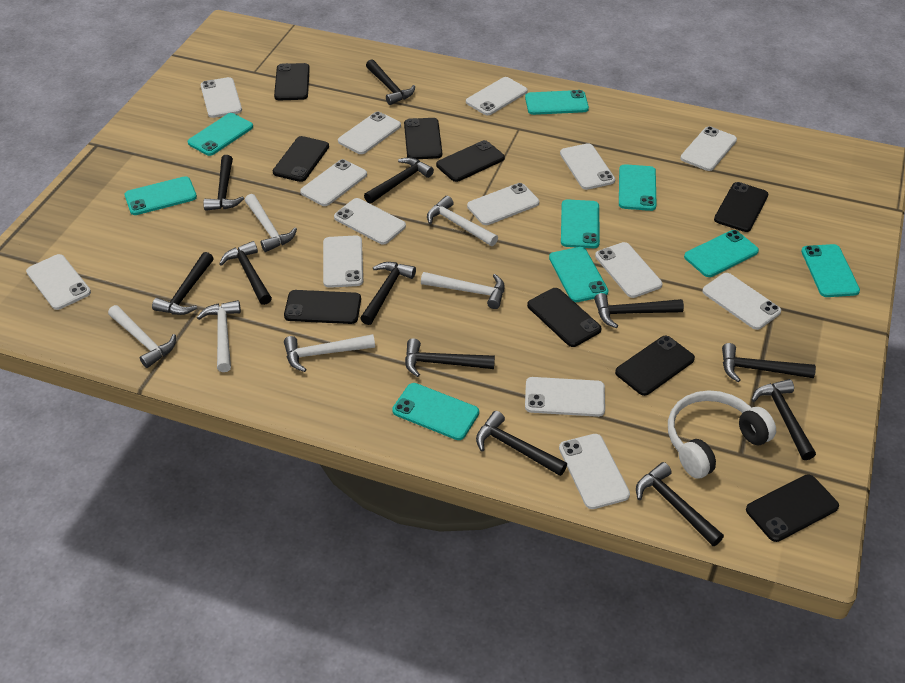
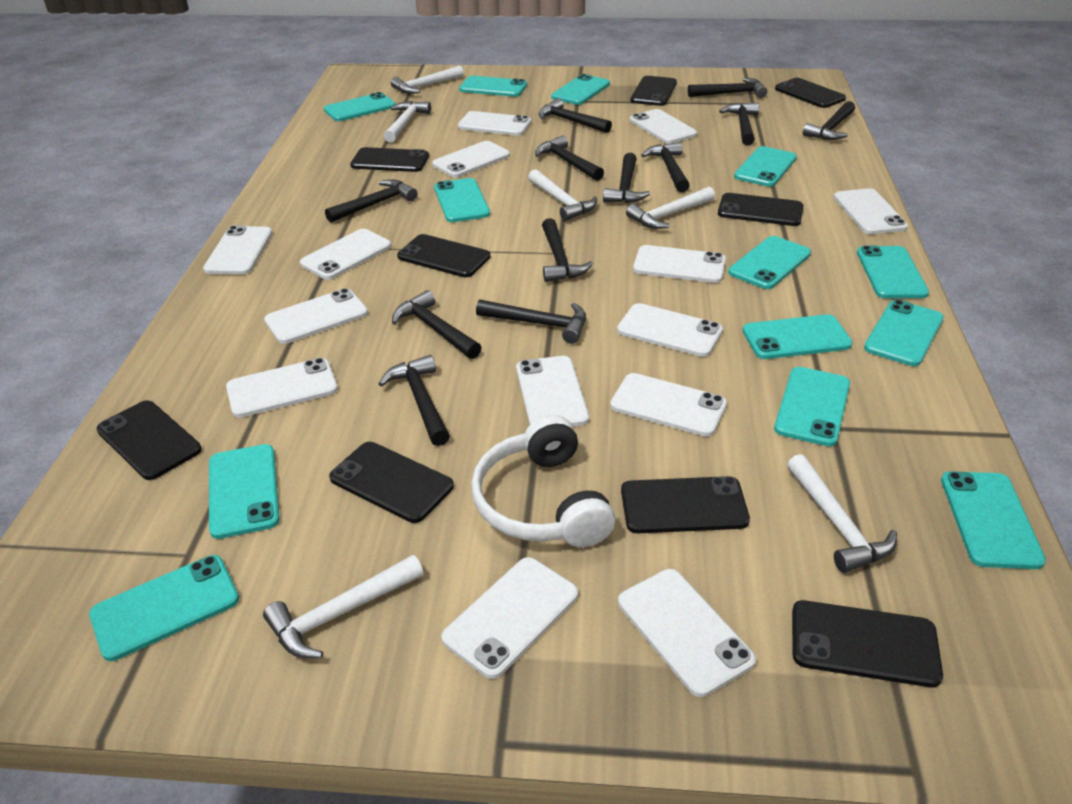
turquoise phone: 9 -> 13

